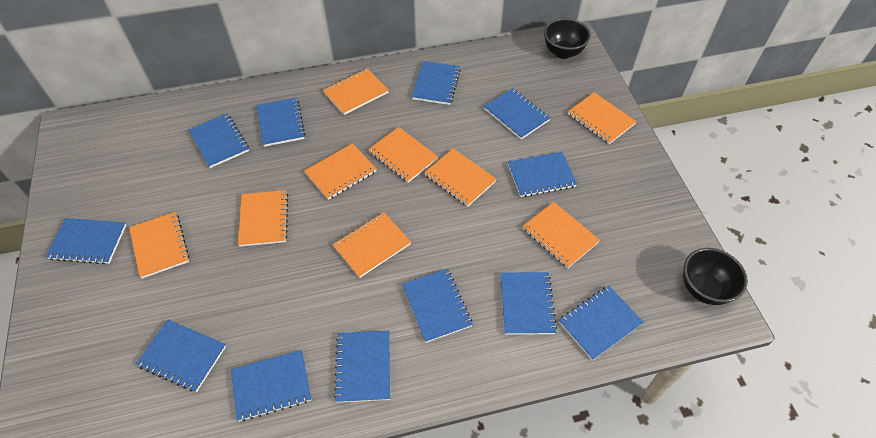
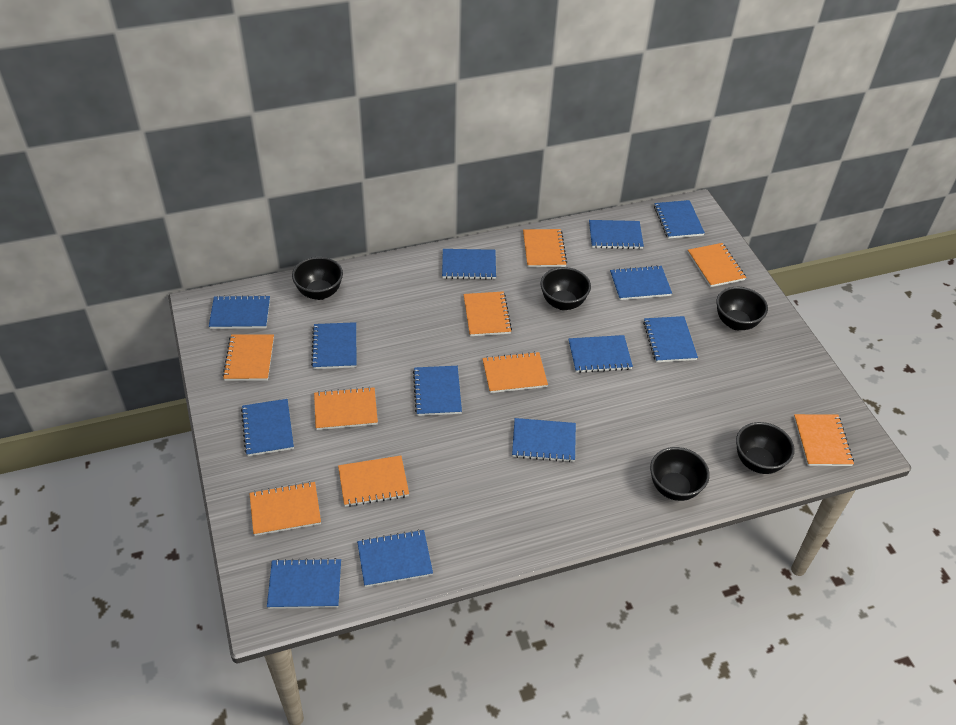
black bowl: 2 -> 5
blue notebook: 12 -> 13

